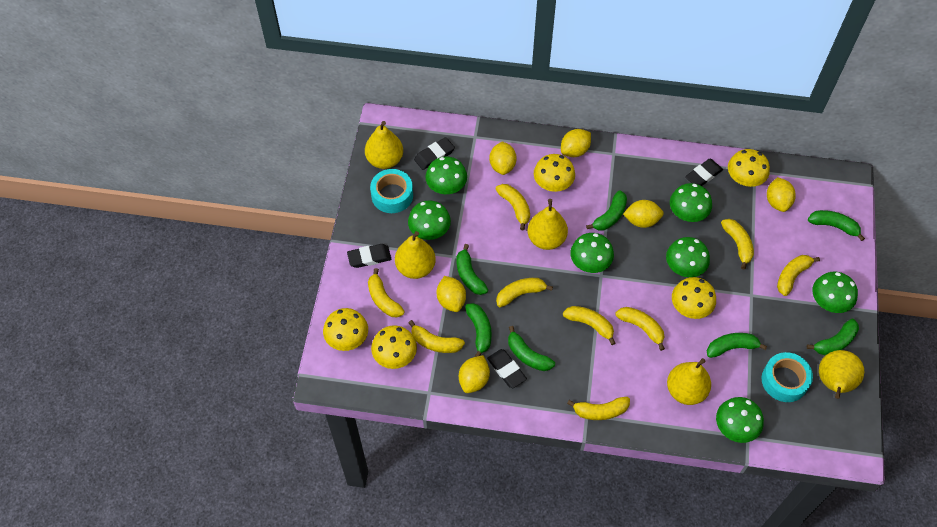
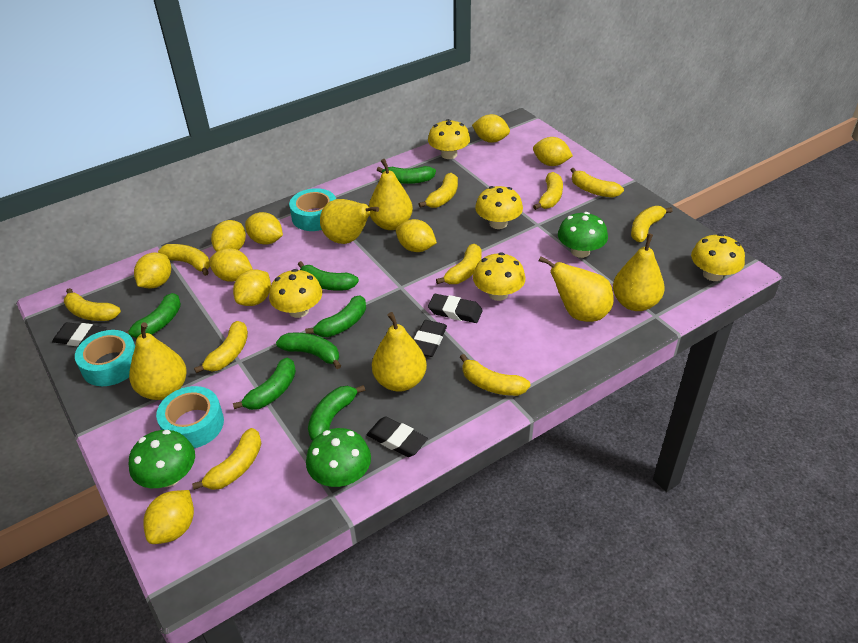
green mushroom: 7 -> 3
turquoise tape: 2 -> 3
yellow banana: 9 -> 10
yellow lemon: 6 -> 9
yellow pear: 5 -> 6

